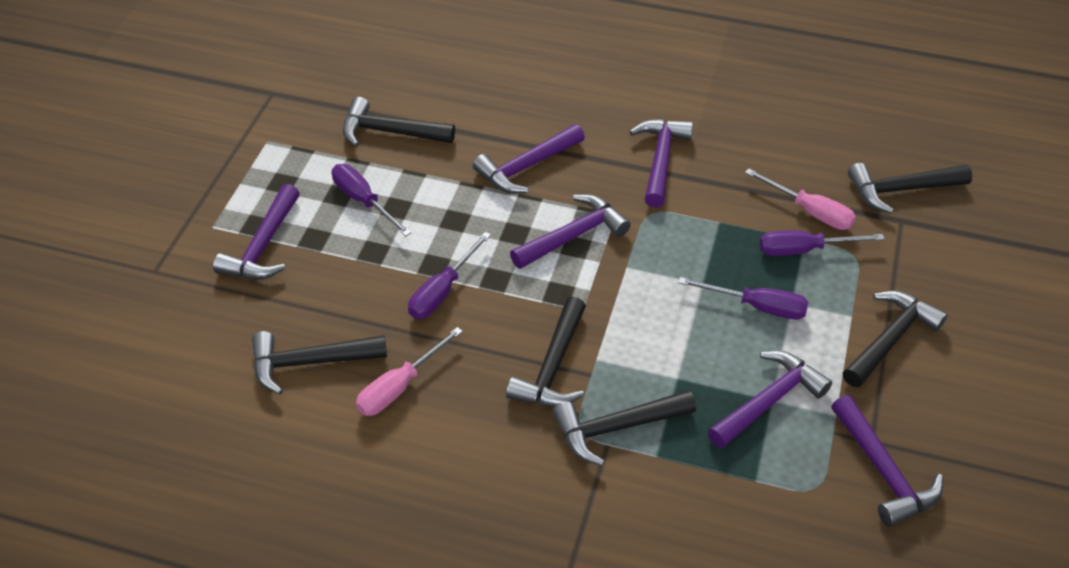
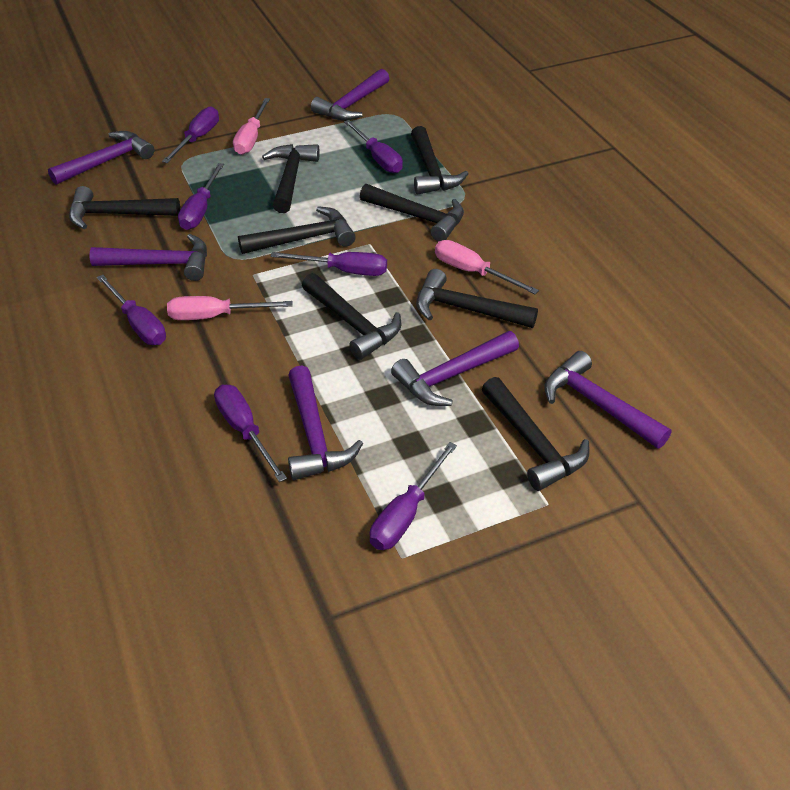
black hammer: 6 -> 8
pink screwdriver: 2 -> 3
purple screwdriver: 4 -> 7

